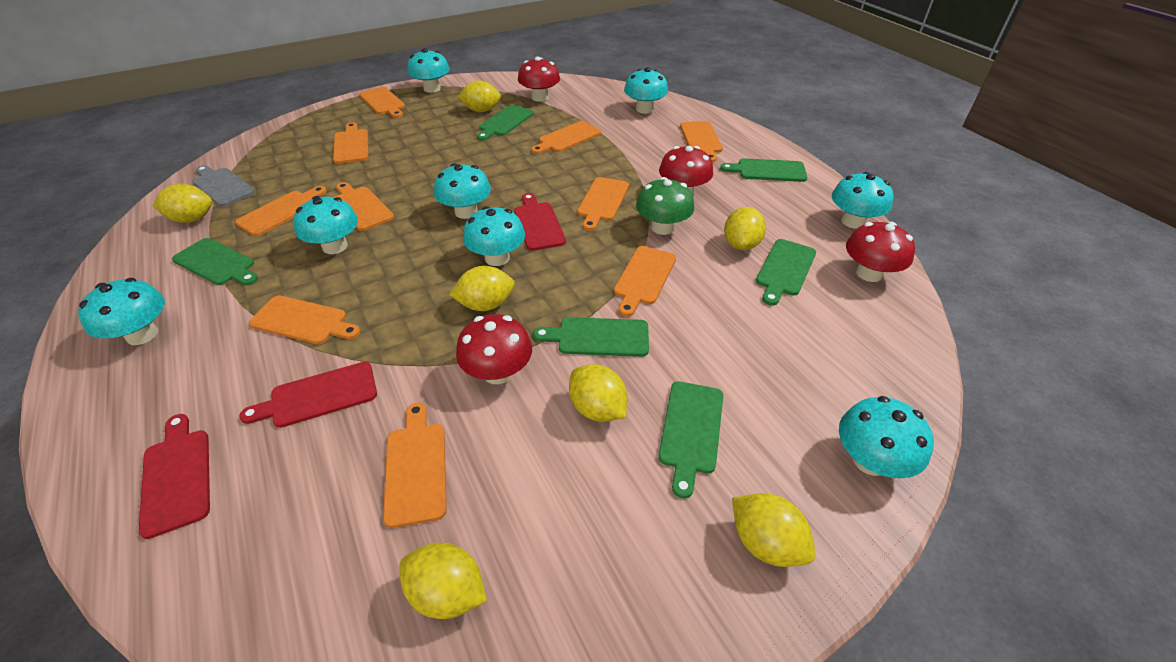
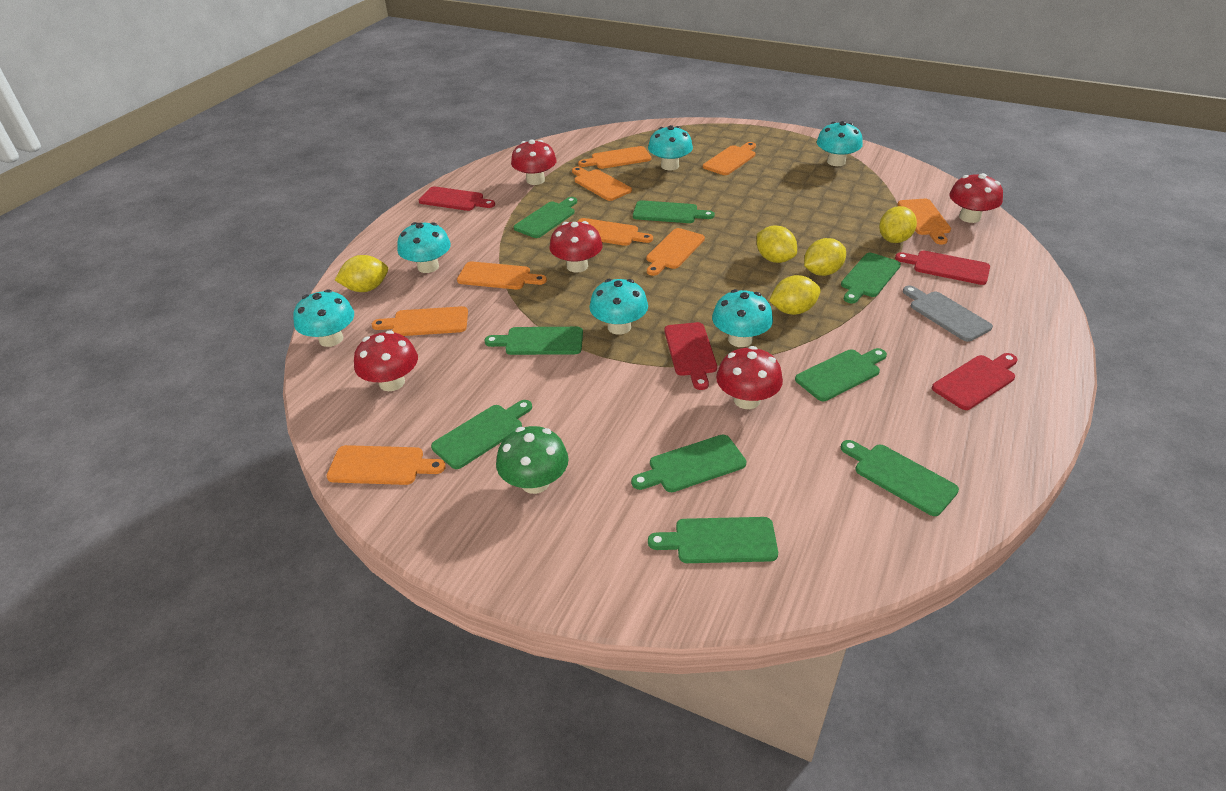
green cutting board: 6 -> 9
orange cutting board: 10 -> 9
red cutting board: 3 -> 4
red mushroom: 4 -> 5
turquoise mushroom: 8 -> 6
yellow lemon: 7 -> 5

